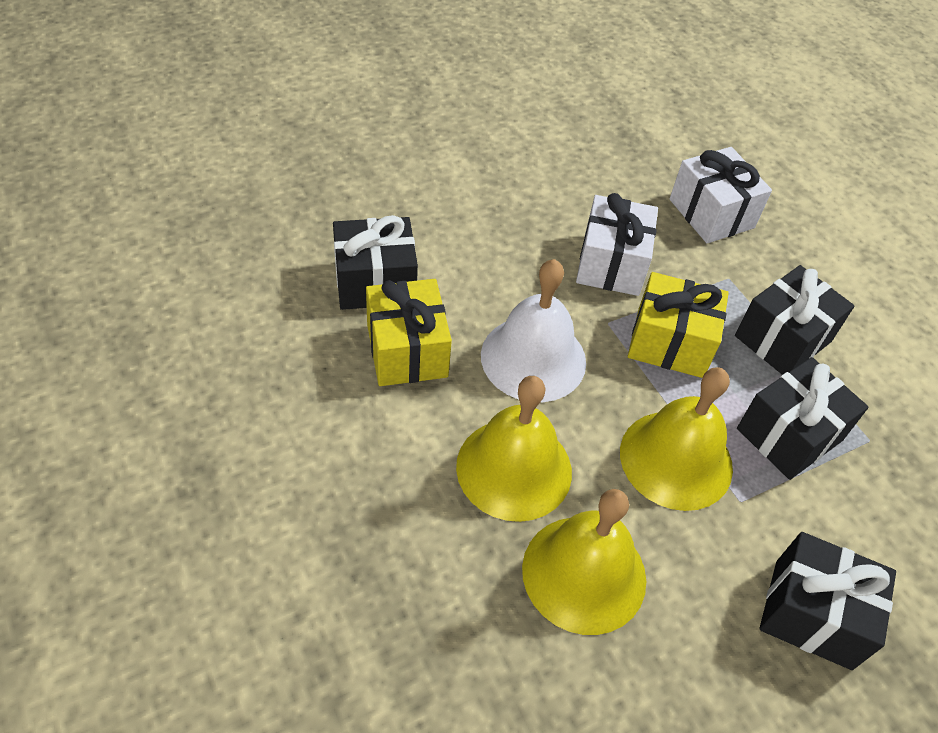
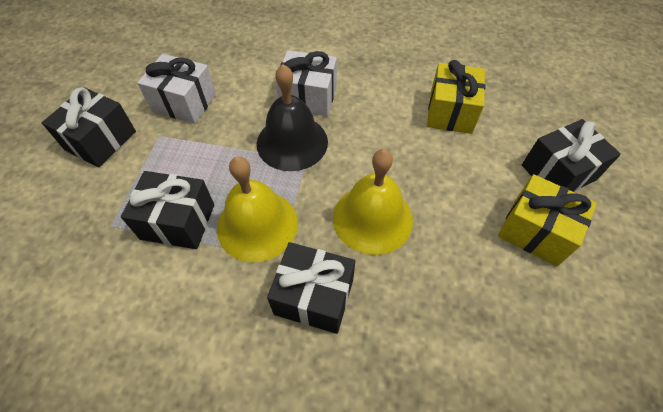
black bell: 0 -> 1
white bell: 1 -> 0
yellow bell: 3 -> 2

